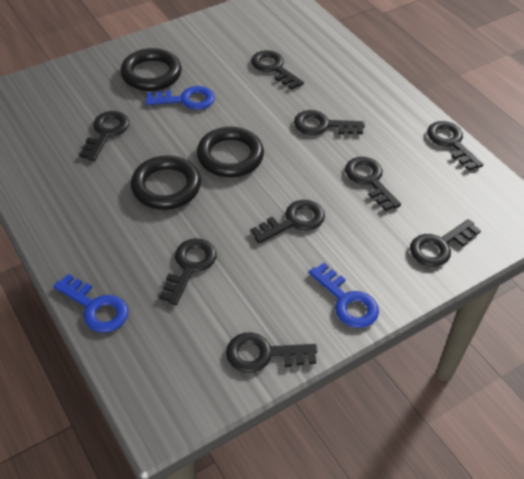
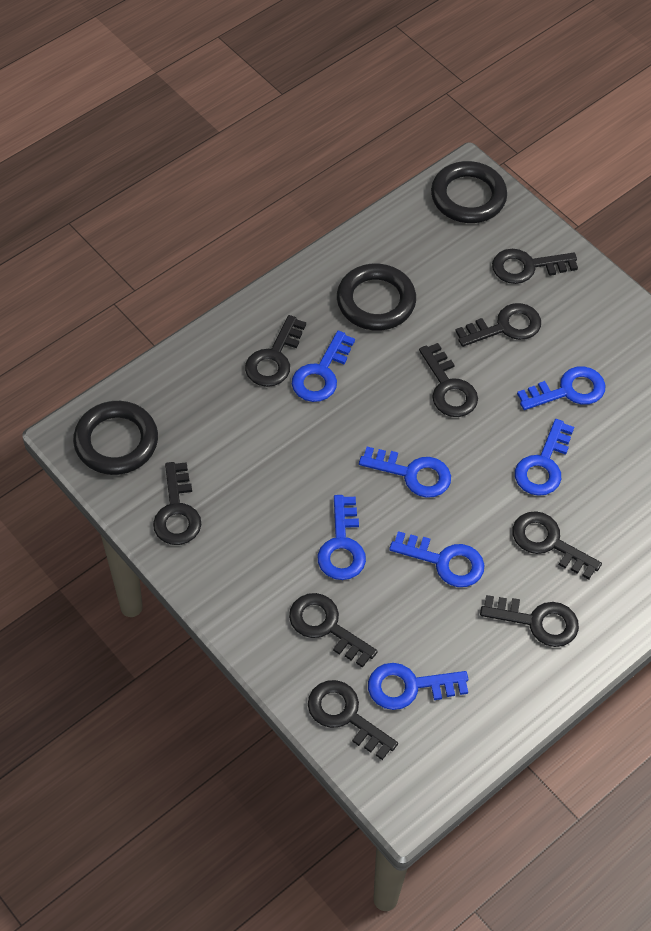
blue key: 3 -> 7

